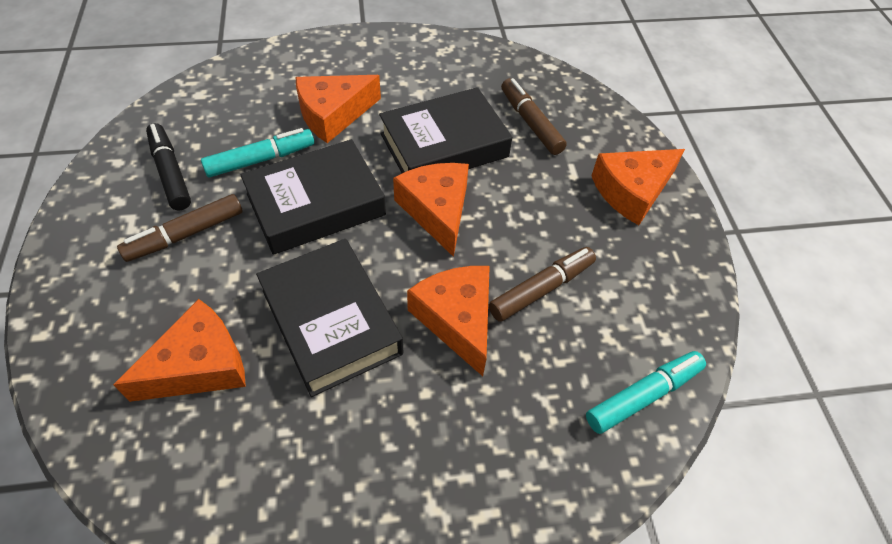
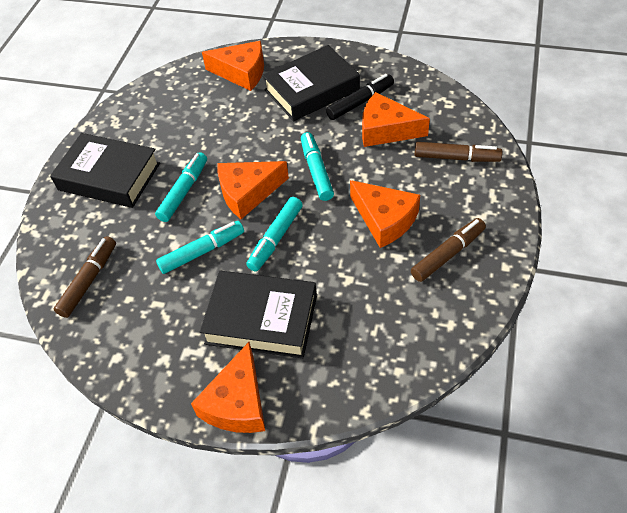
turquoise marker: 2 -> 4

